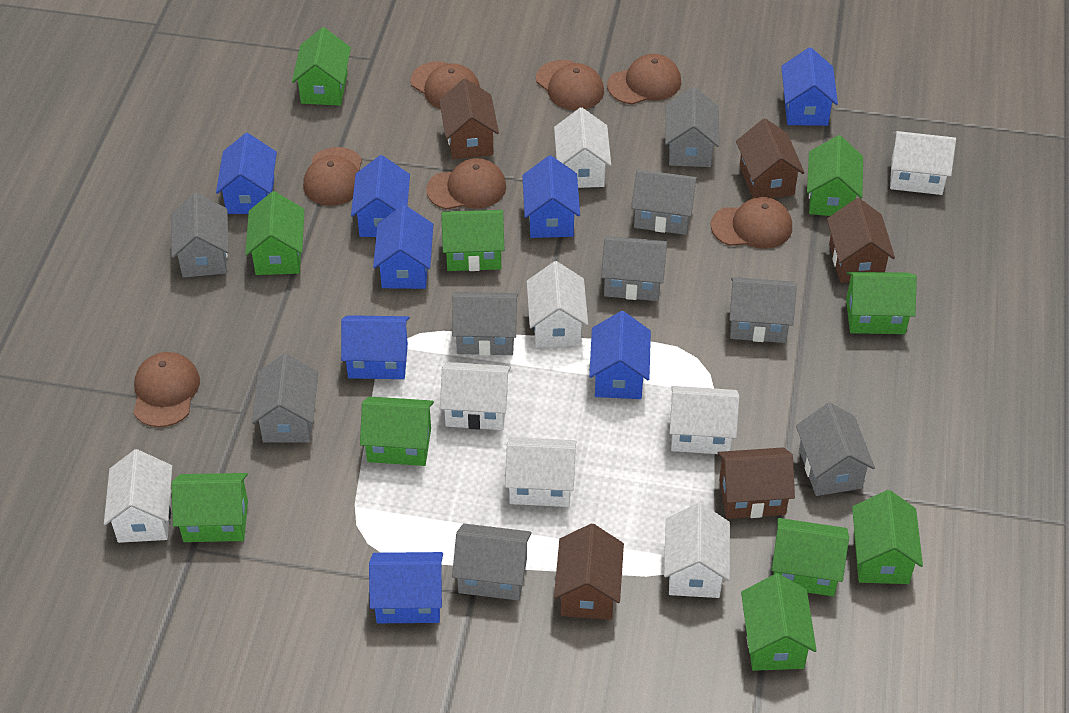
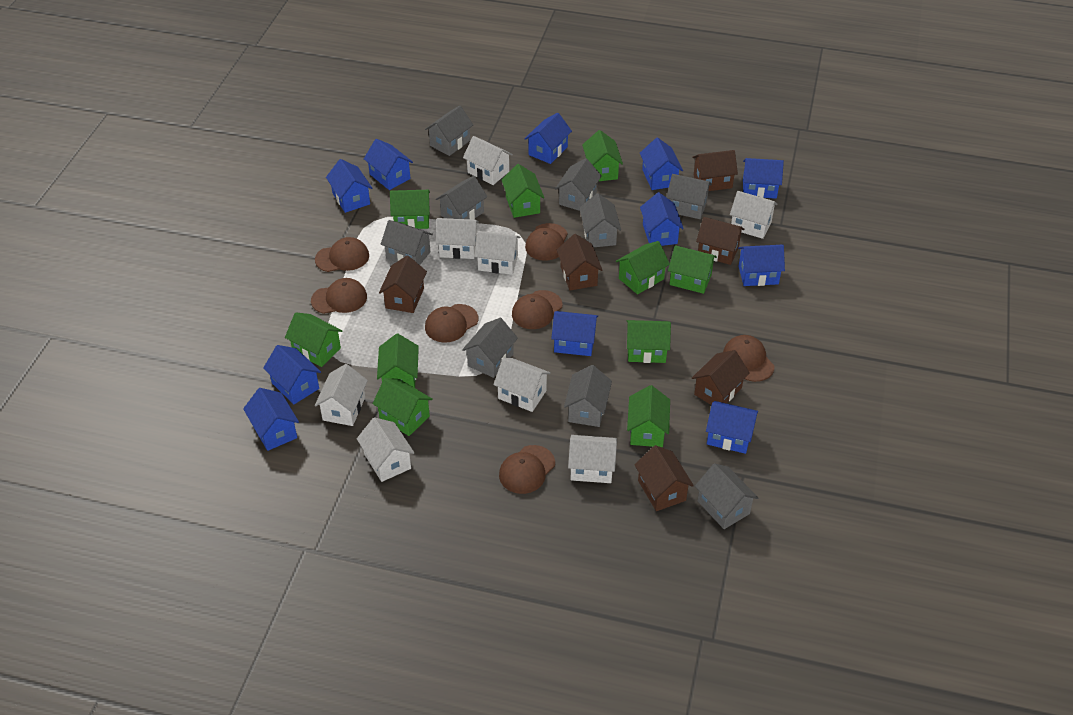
blue house: 8 -> 11
brown house: 5 -> 6

